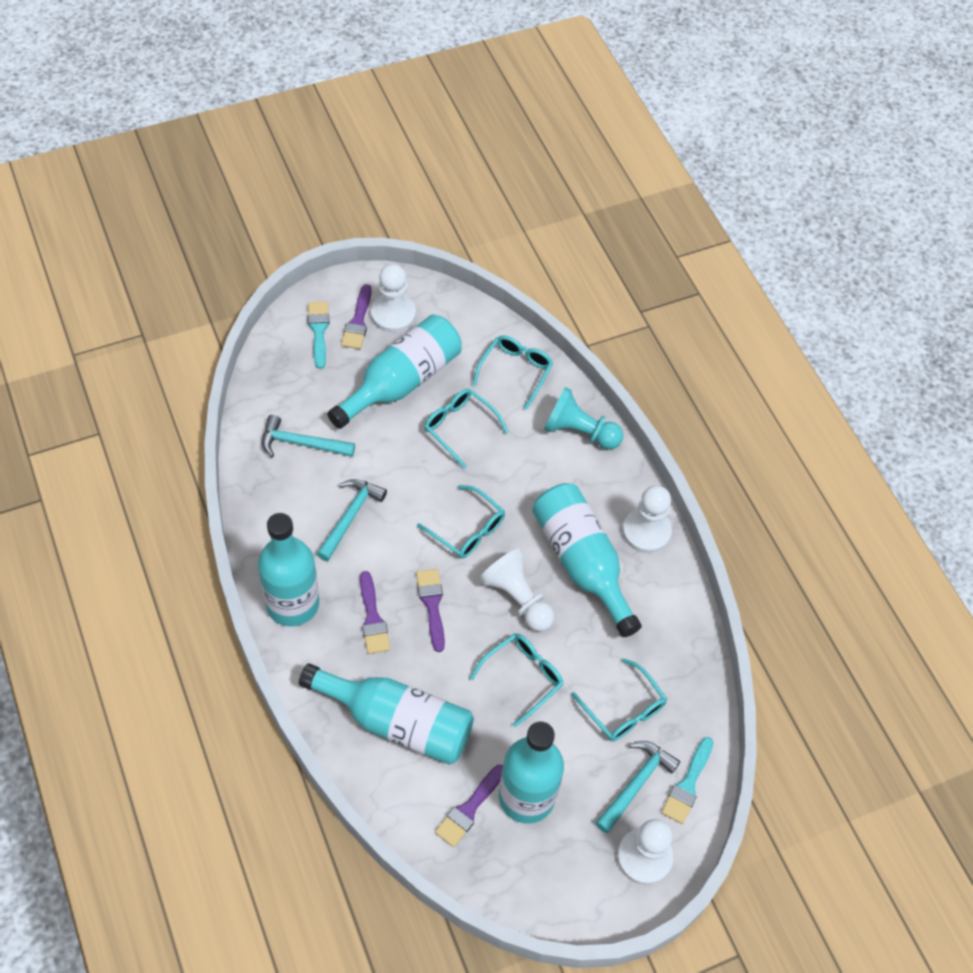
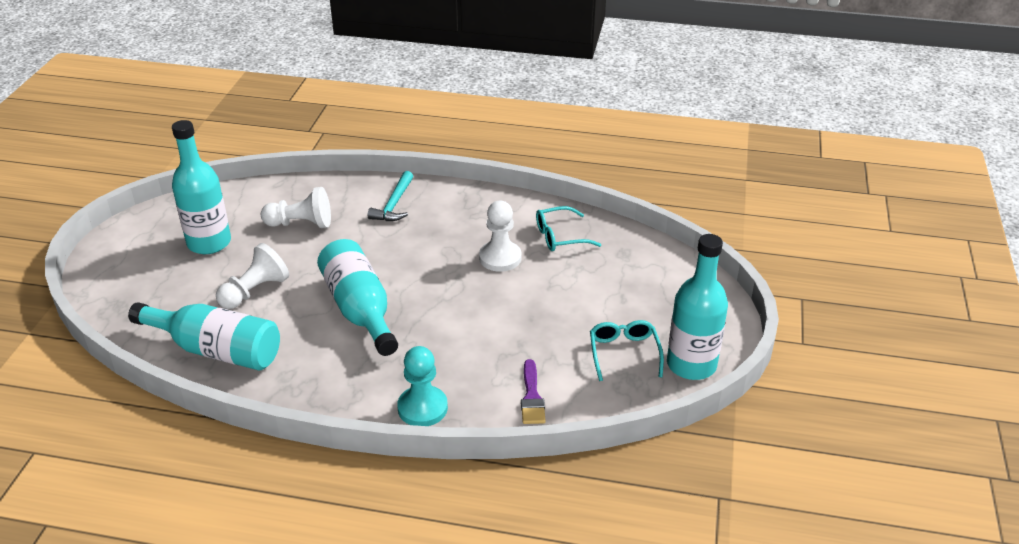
purple brush: 4 -> 1
turquoise bottle: 5 -> 4
turquoise brush: 2 -> 0
turquoise glasses: 5 -> 2
turquoise hammer: 3 -> 1
white pawn: 4 -> 3

